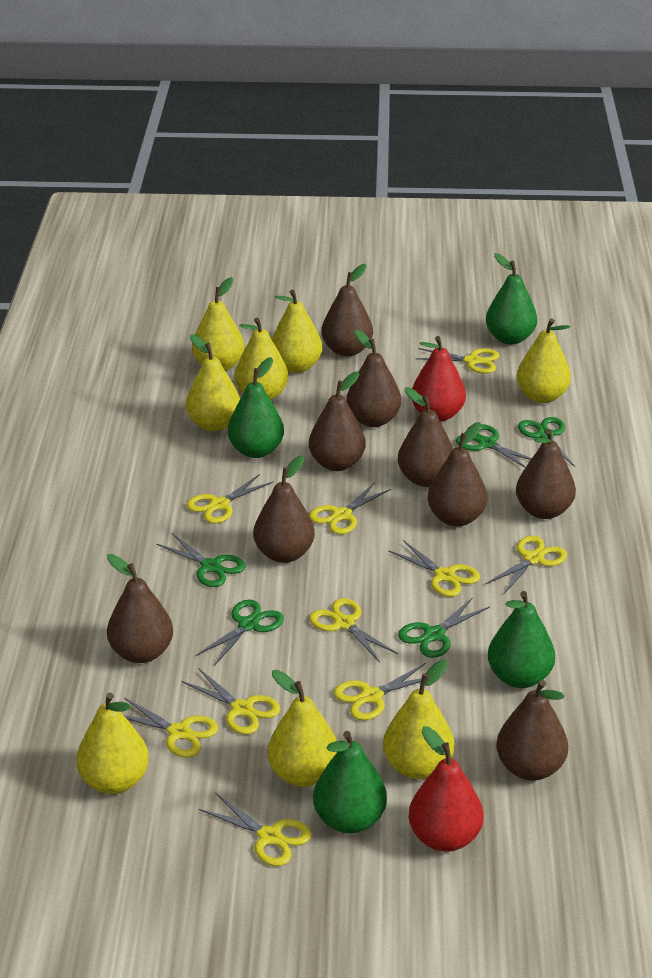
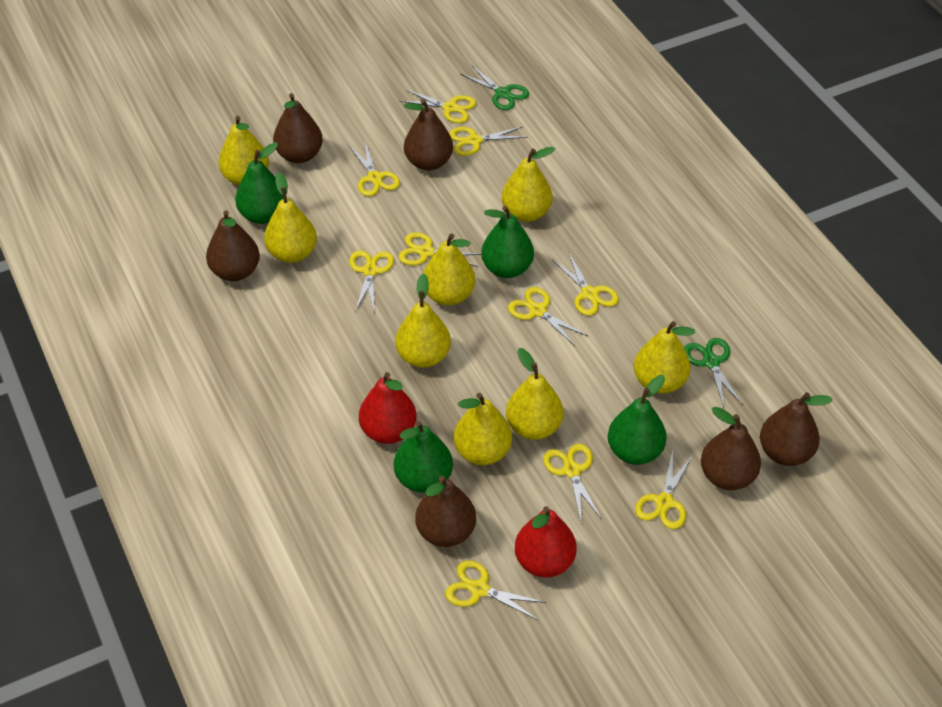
brown pear: 9 -> 6
green scissors: 5 -> 2

